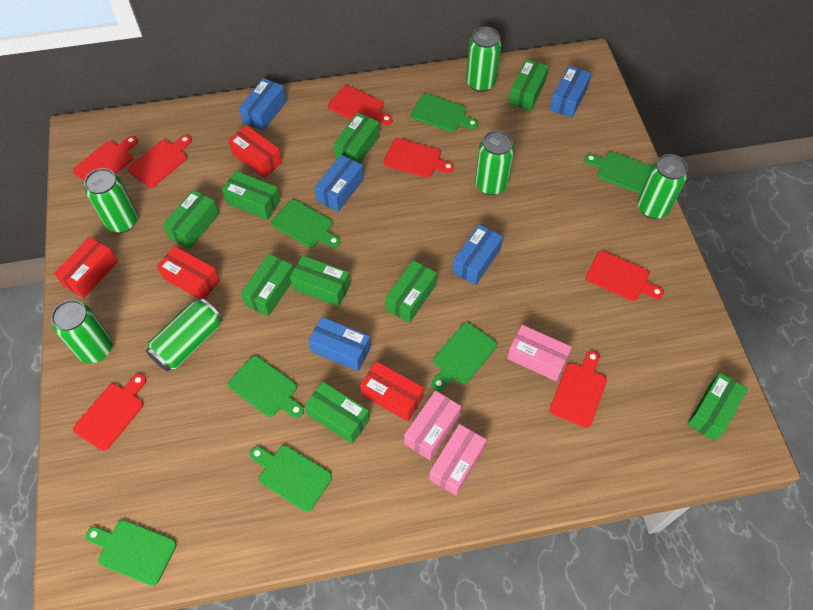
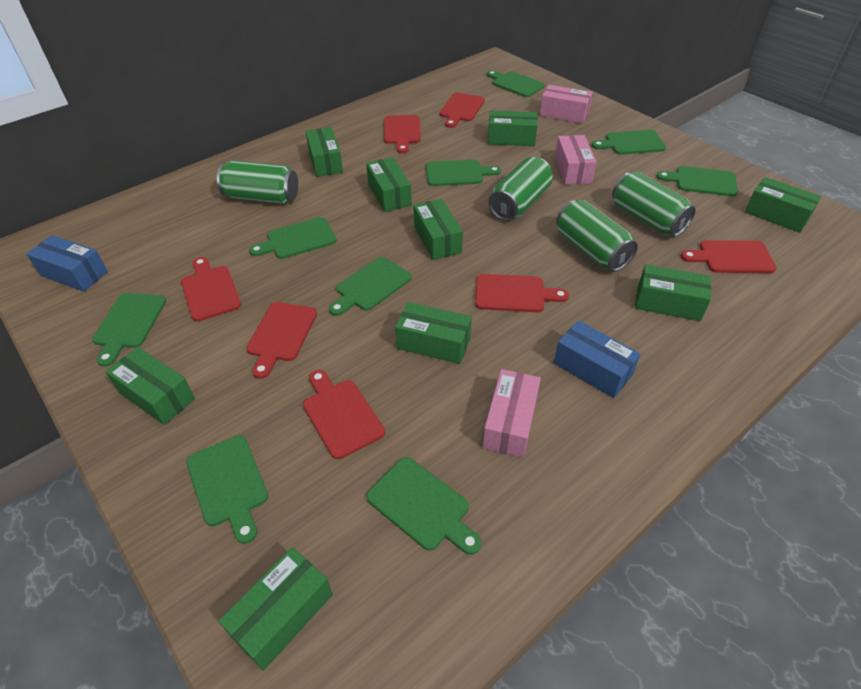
blue box: 5 -> 2
green can: 6 -> 4
green cutting board: 7 -> 9
red box: 4 -> 0

